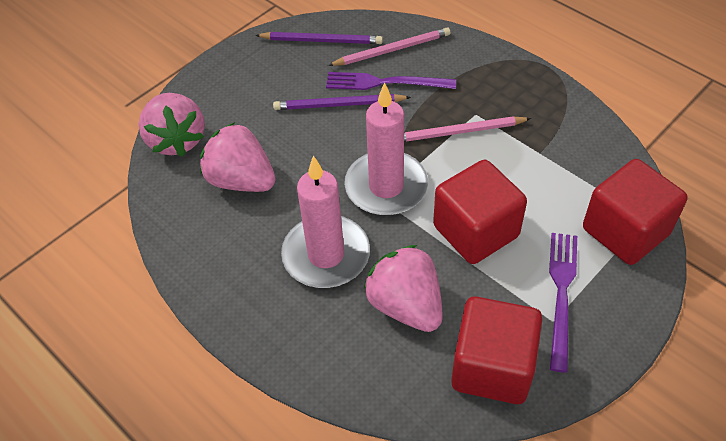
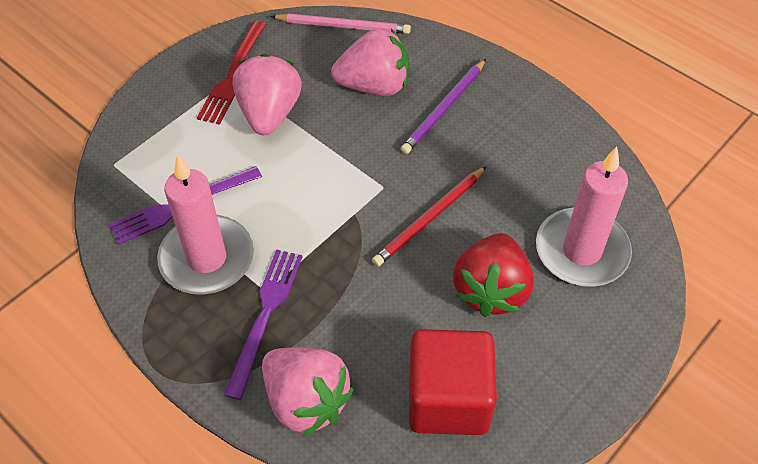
pink pencil: 2 -> 1
purple pencil: 2 -> 1
red cube: 3 -> 1
red fork: 0 -> 1
red pencil: 0 -> 1
red strawberry: 0 -> 1

